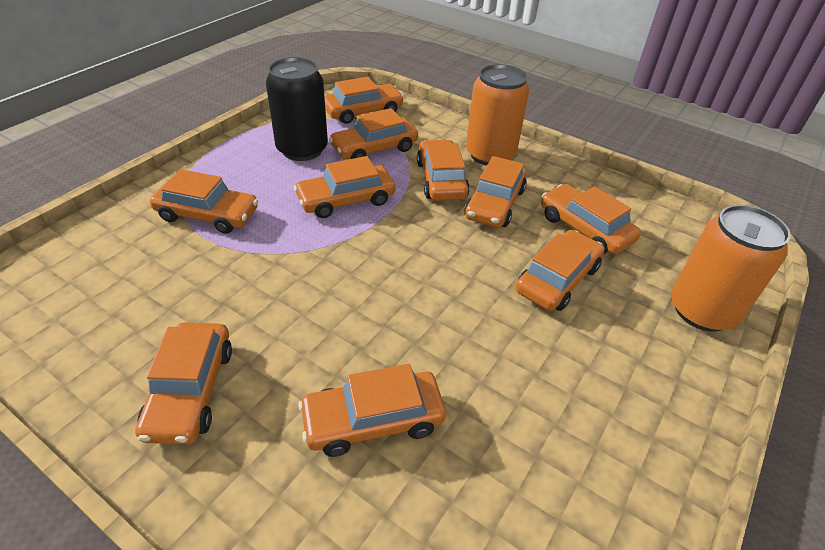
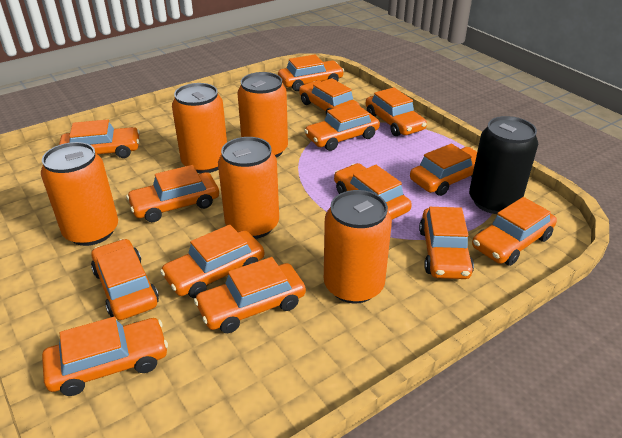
orange can: 2 -> 5
orange car: 10 -> 14

